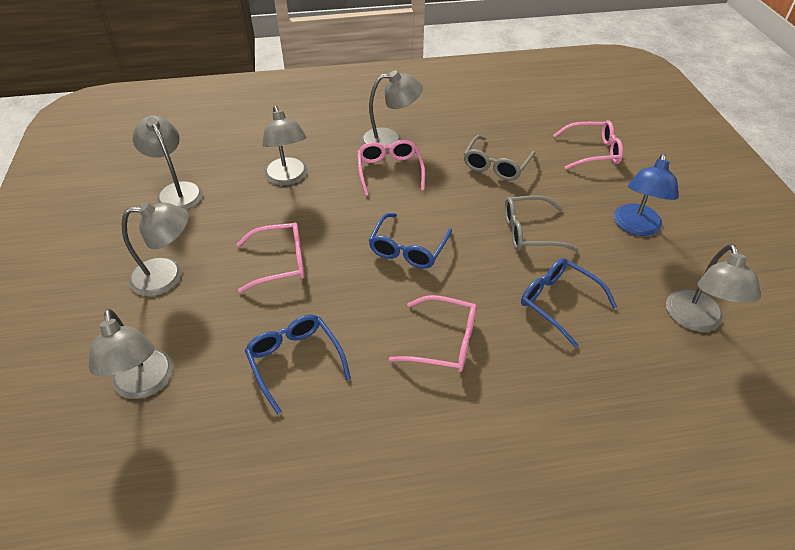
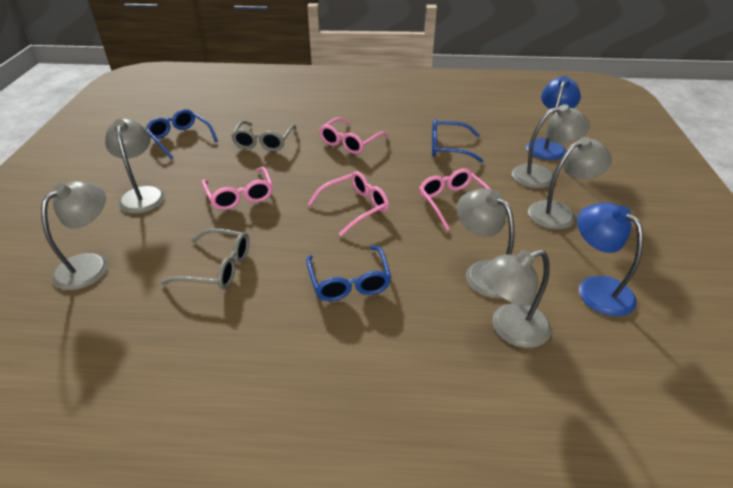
blue lamp: 1 -> 2

